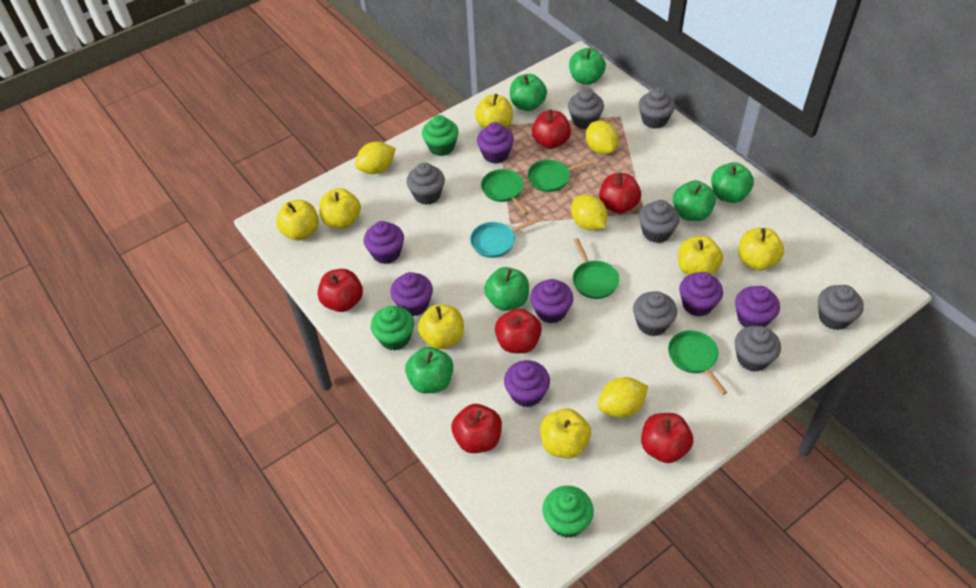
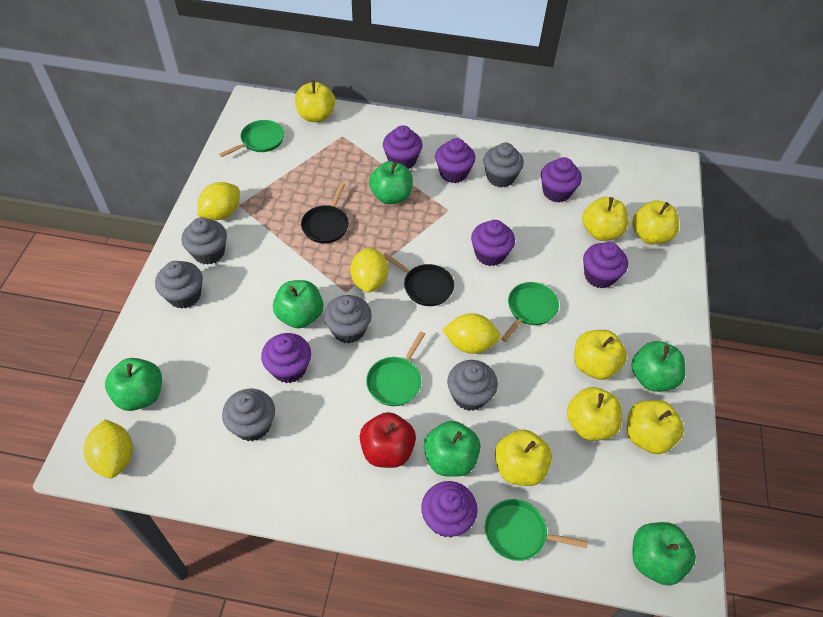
black pan: 0 -> 2
green cupcake: 3 -> 0
grey cupcake: 7 -> 6
red apple: 6 -> 1
turquoise pan: 1 -> 0

